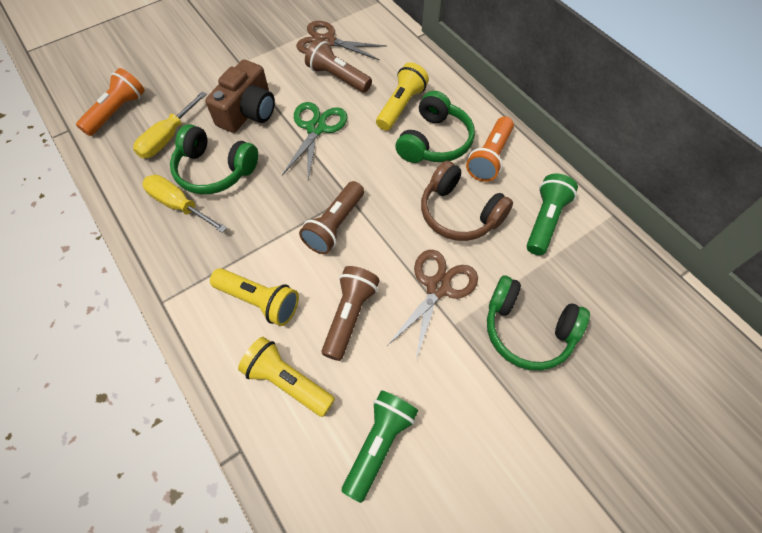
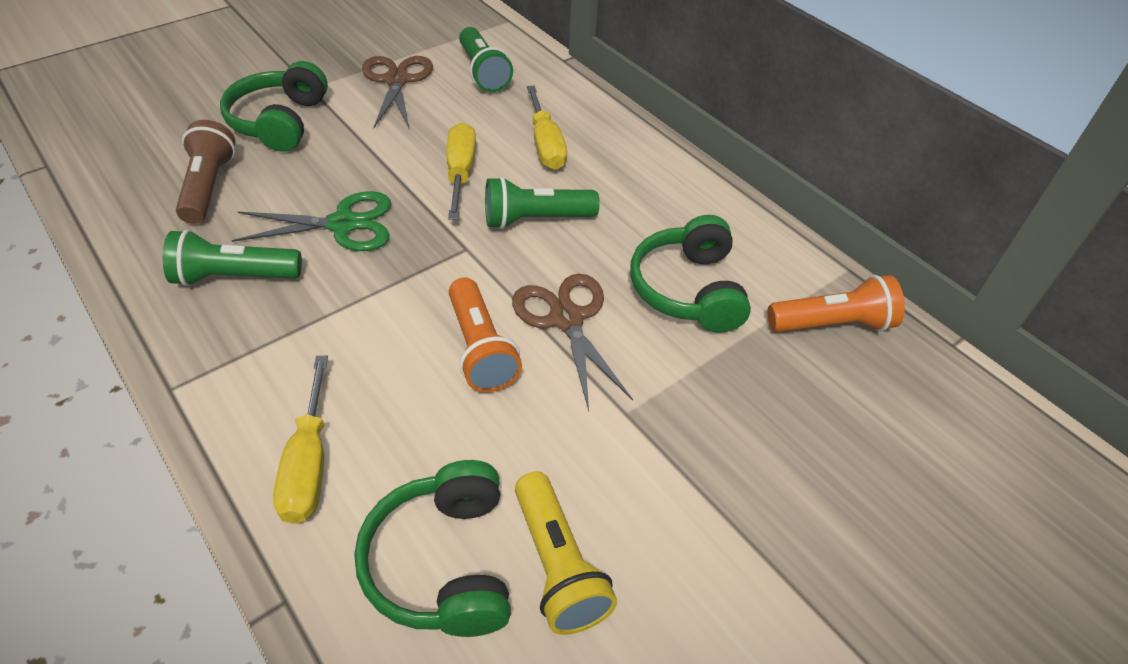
brown camera: 1 -> 0
brown flashlight: 3 -> 1
brown headphones: 1 -> 0
green flashlight: 2 -> 3
yellow flashlight: 3 -> 1
yellow screwdriver: 2 -> 3

